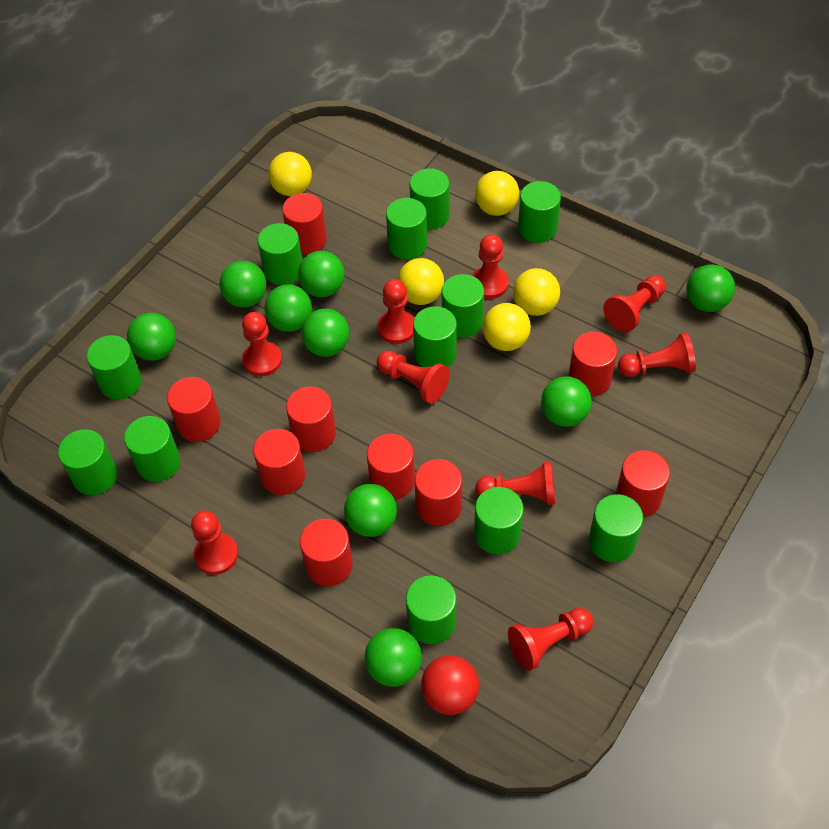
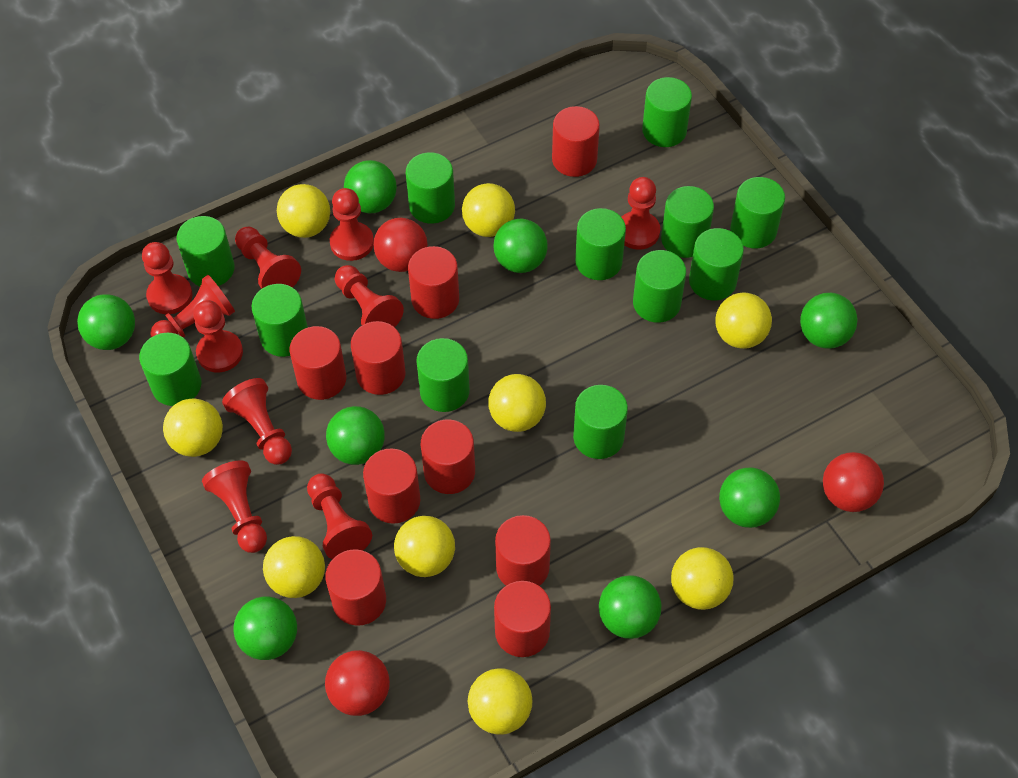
green ball: 9 -> 8
red ball: 1 -> 3
red pawn: 9 -> 10
yellow ball: 5 -> 9

